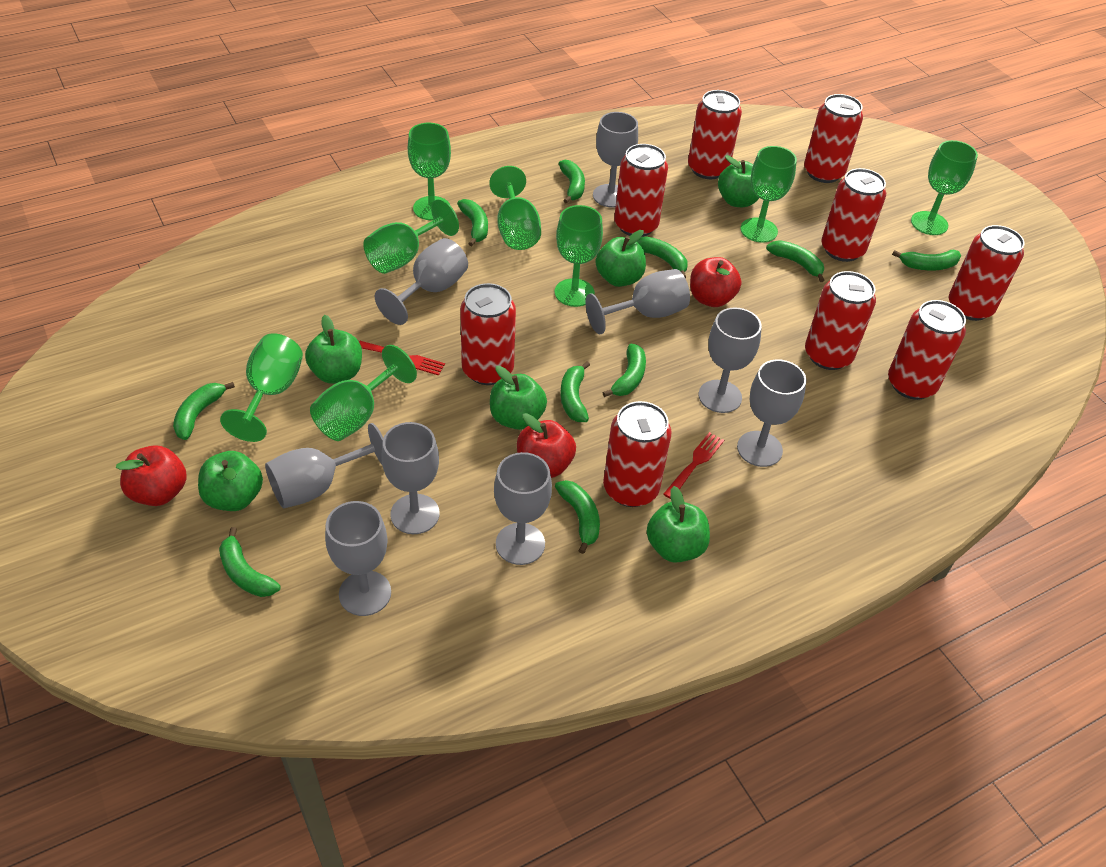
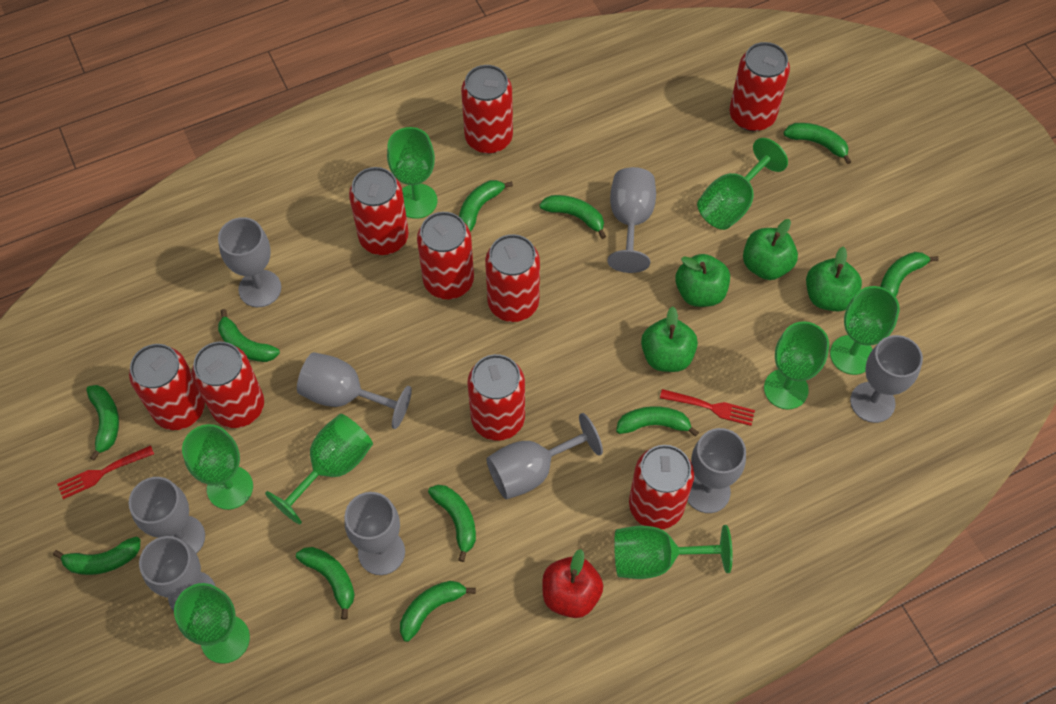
green apple: 6 -> 4
green banana: 10 -> 11
red apple: 3 -> 1

